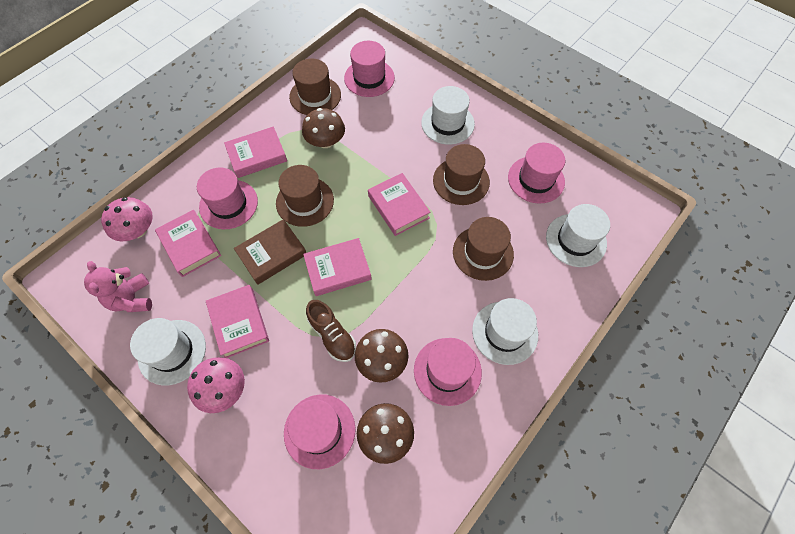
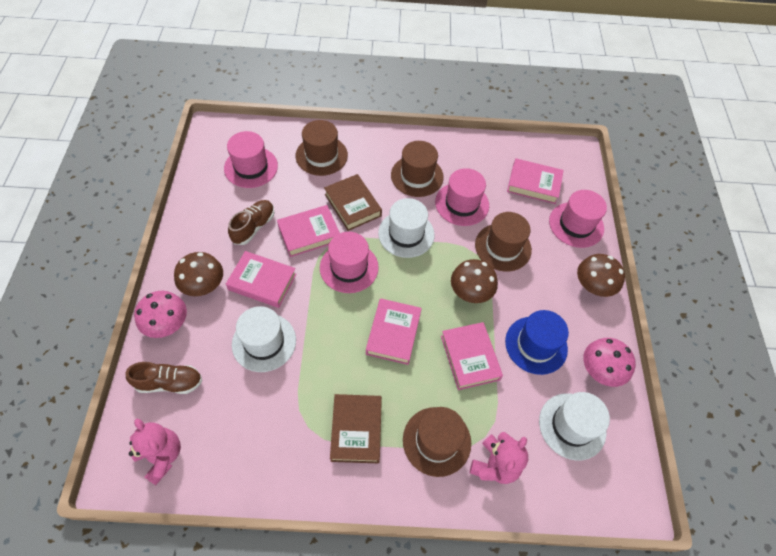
blue hat: 0 -> 1
brown book: 1 -> 2
brown shoe: 1 -> 2
pink hat: 5 -> 4
pink teddy bear: 1 -> 2
white hat: 4 -> 3

